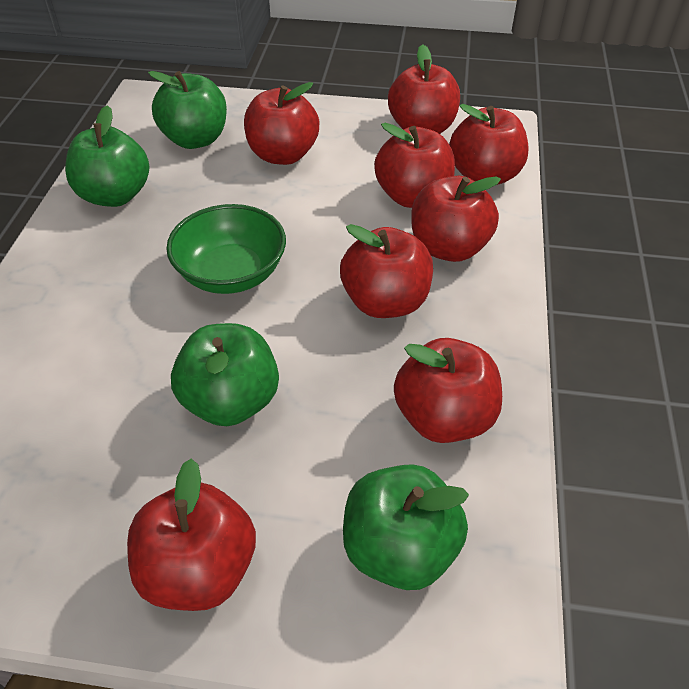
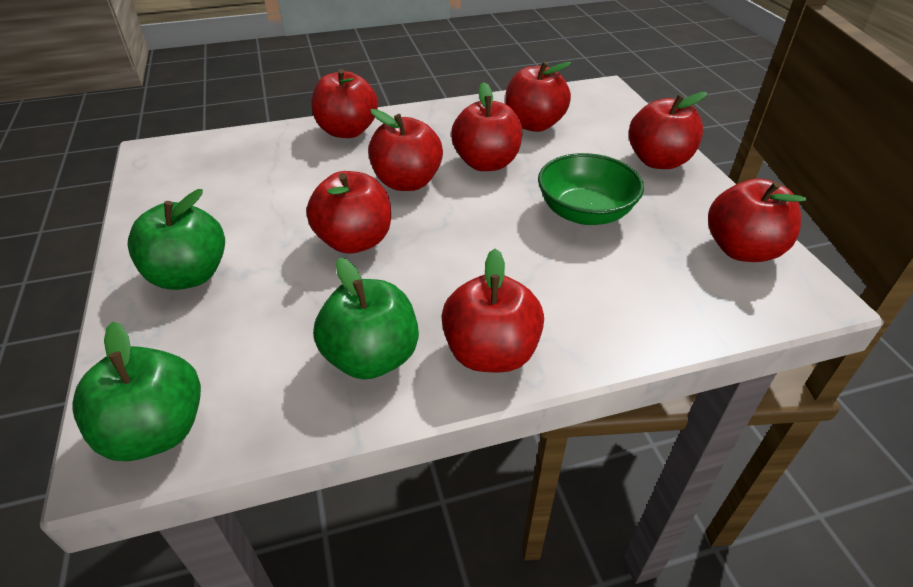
green apple: 4 -> 3

